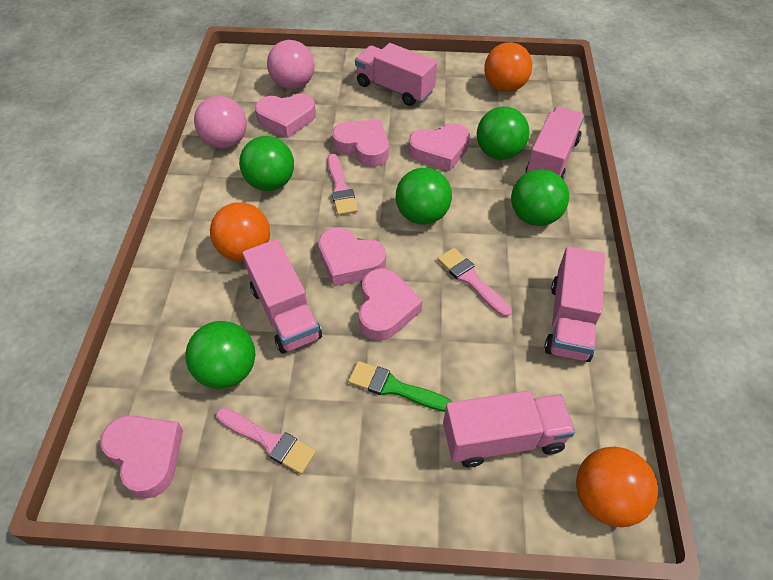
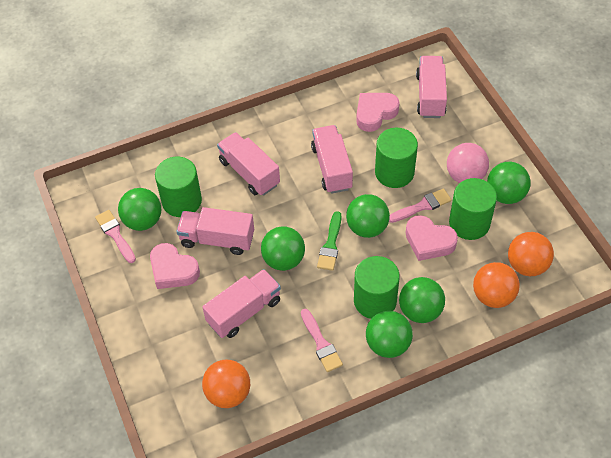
green ball: 5 -> 6
green cylinder: 0 -> 4
pink ball: 2 -> 1
pink heart: 6 -> 3

